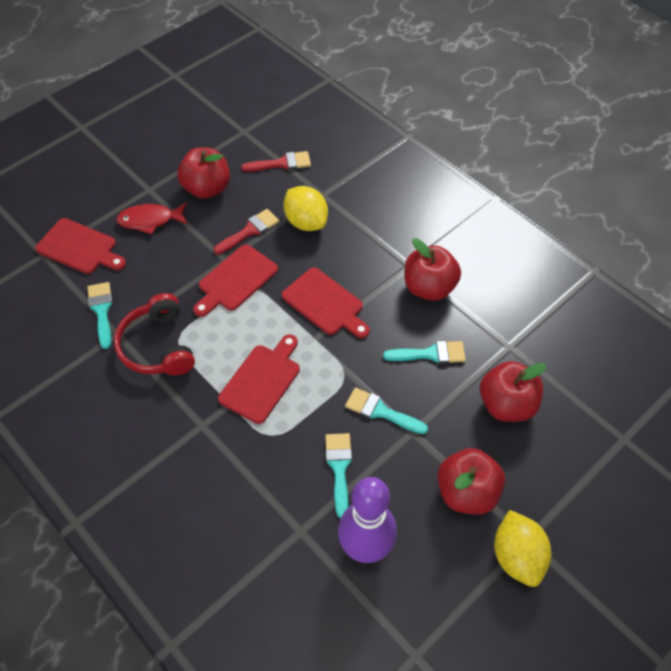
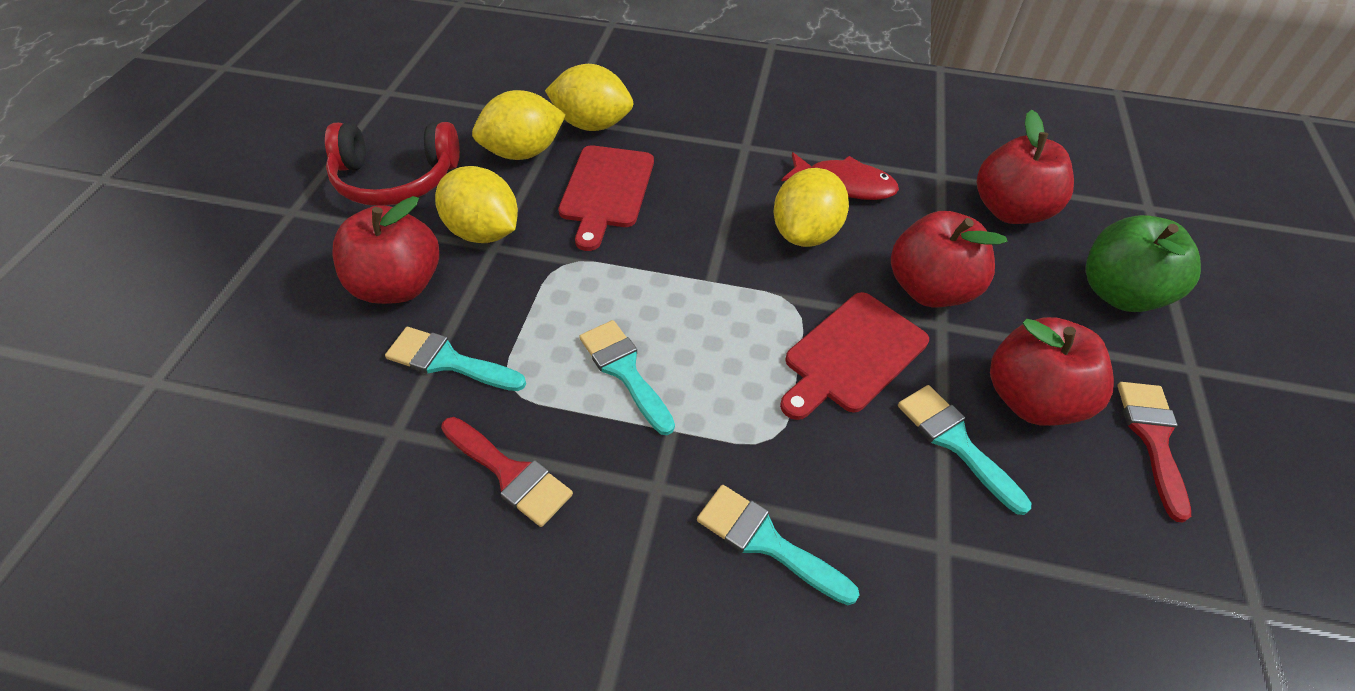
green apple: 0 -> 1
purple bowling pin: 1 -> 0
red cutting board: 4 -> 2
yellow lemon: 2 -> 4

